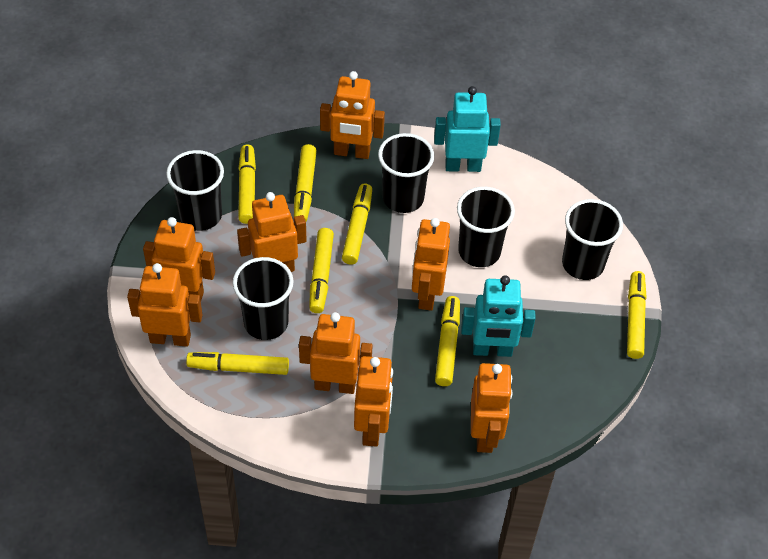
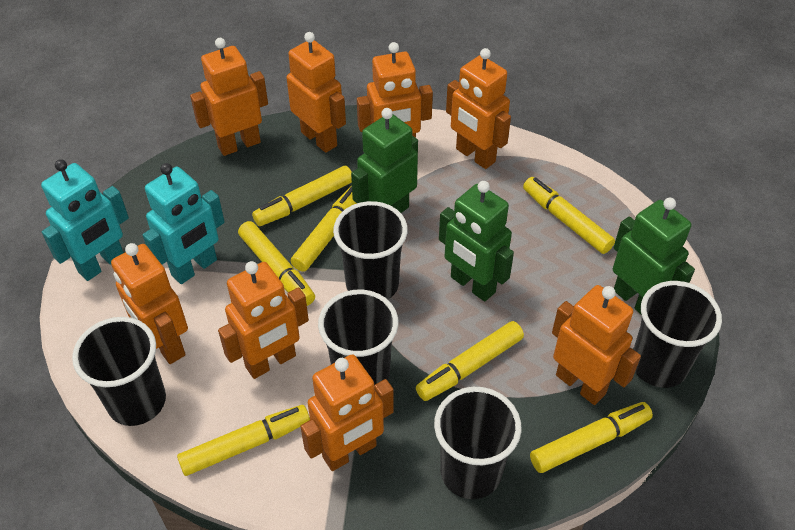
green robot: 0 -> 3

